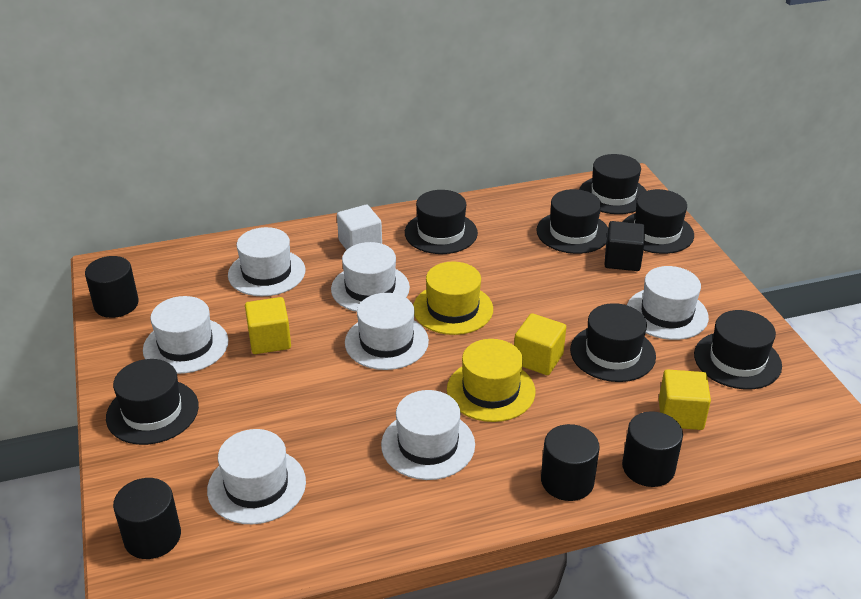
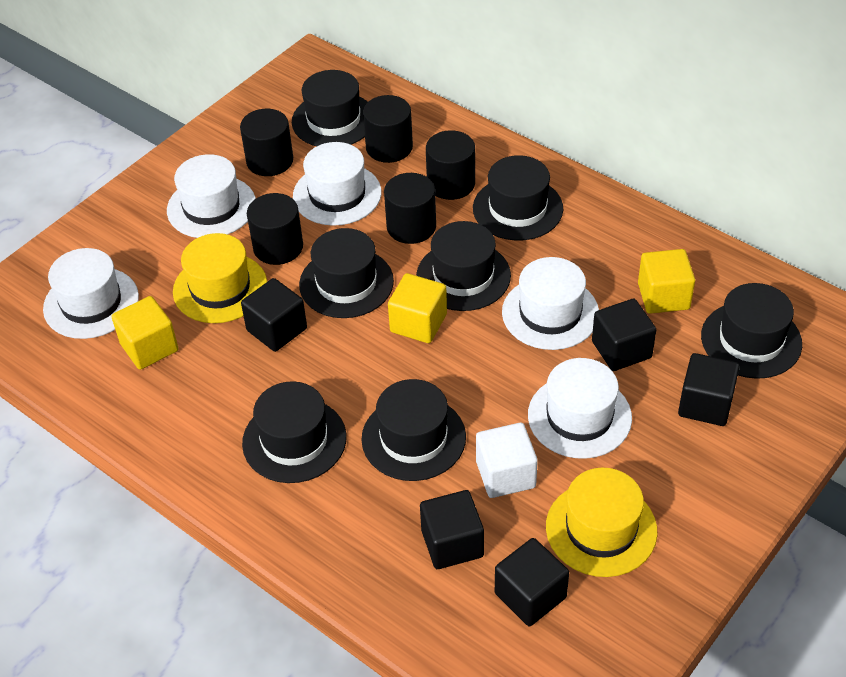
black cube: 1 -> 5
black cylinder: 4 -> 5
white hat: 7 -> 5

